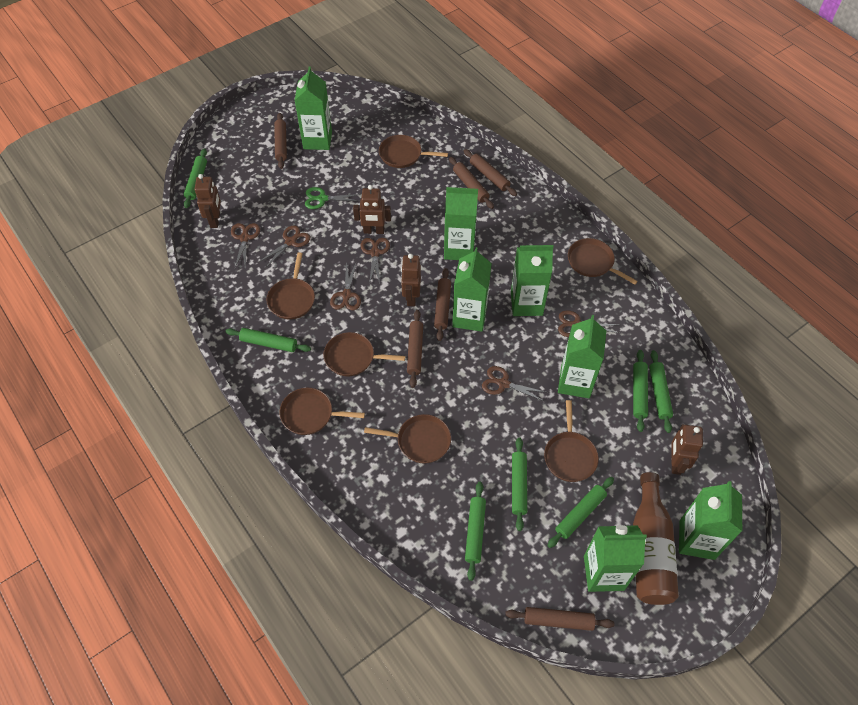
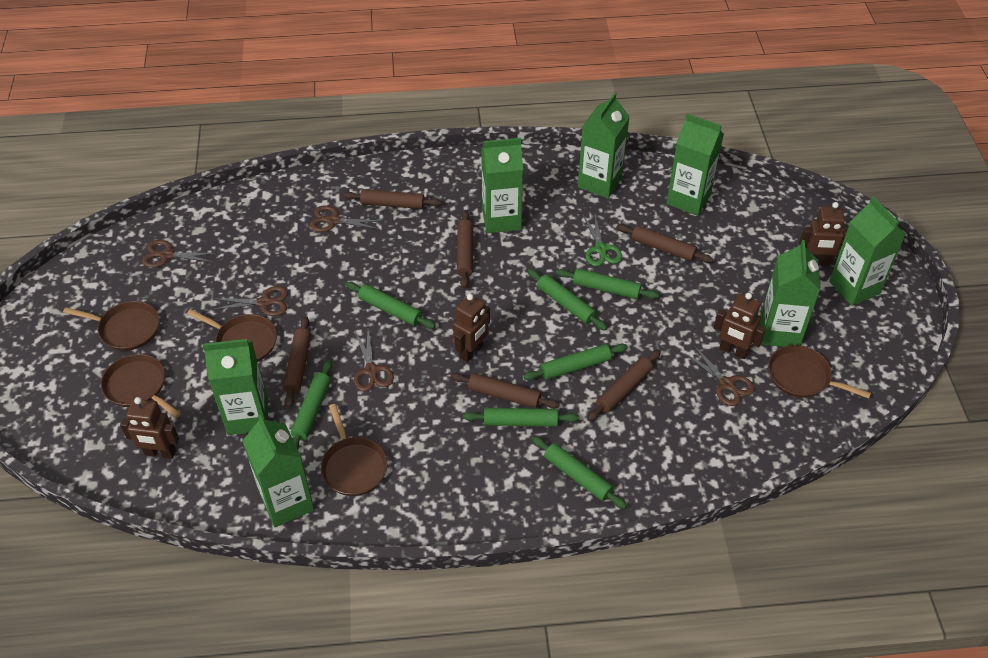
brown bottle: 1 -> 0
brown pan: 7 -> 5
brown scissors: 6 -> 5

